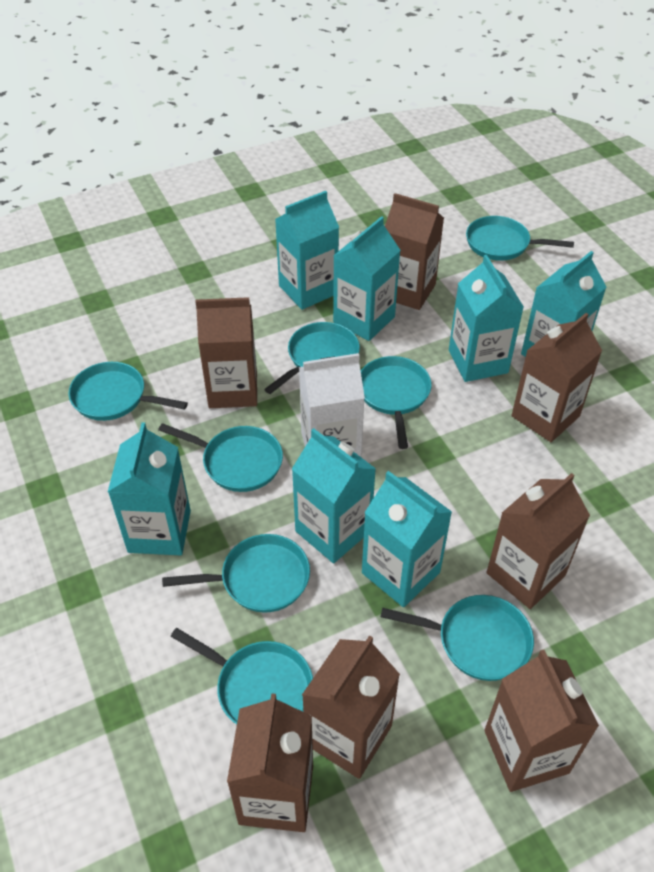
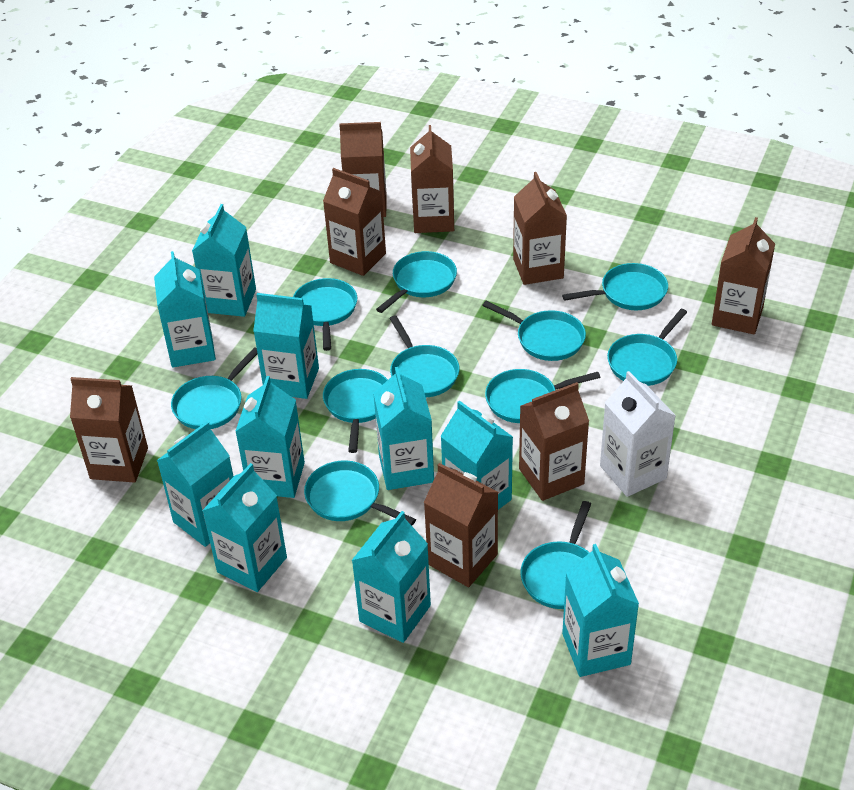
brown carton: 7 -> 8
turquoise carton: 7 -> 10
turquoise pan: 8 -> 11

